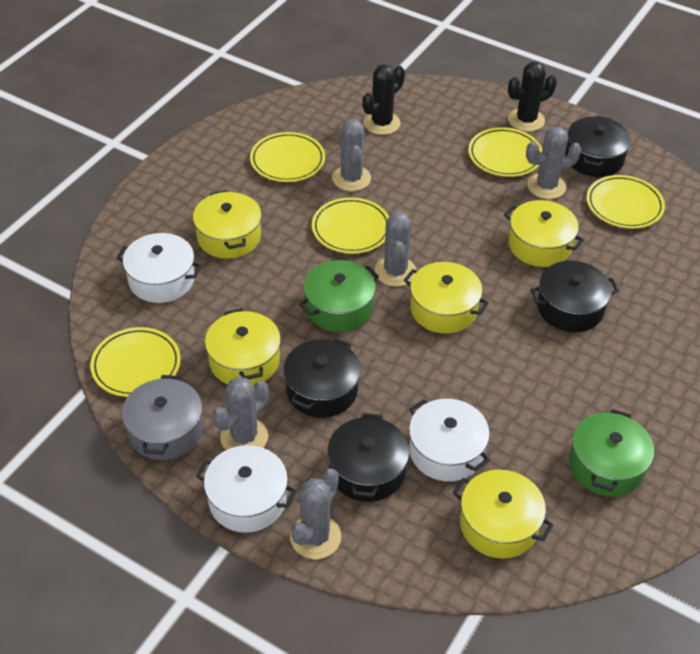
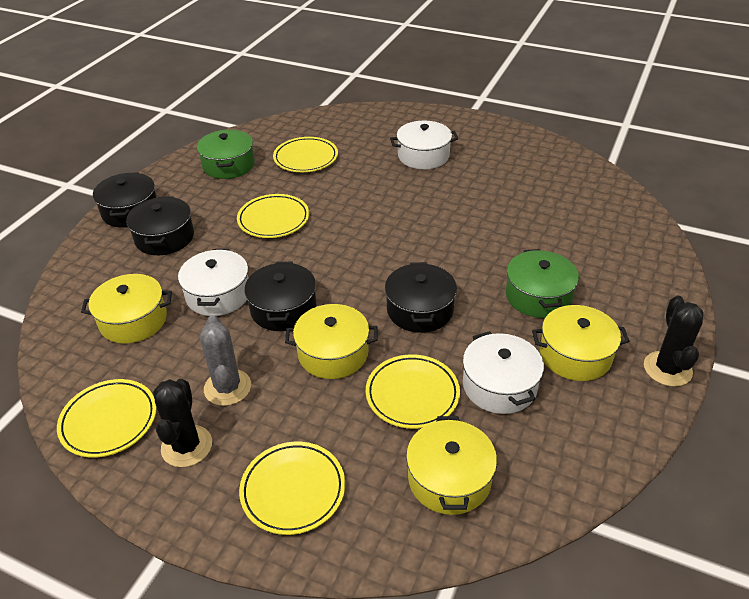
grey cactus: 5 -> 1
grey pot: 1 -> 0
yellow pot: 5 -> 4

